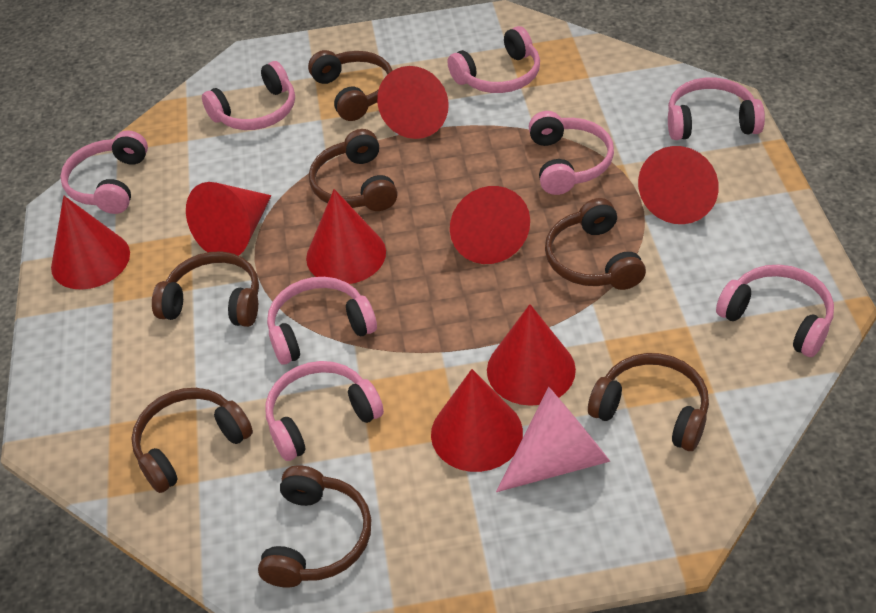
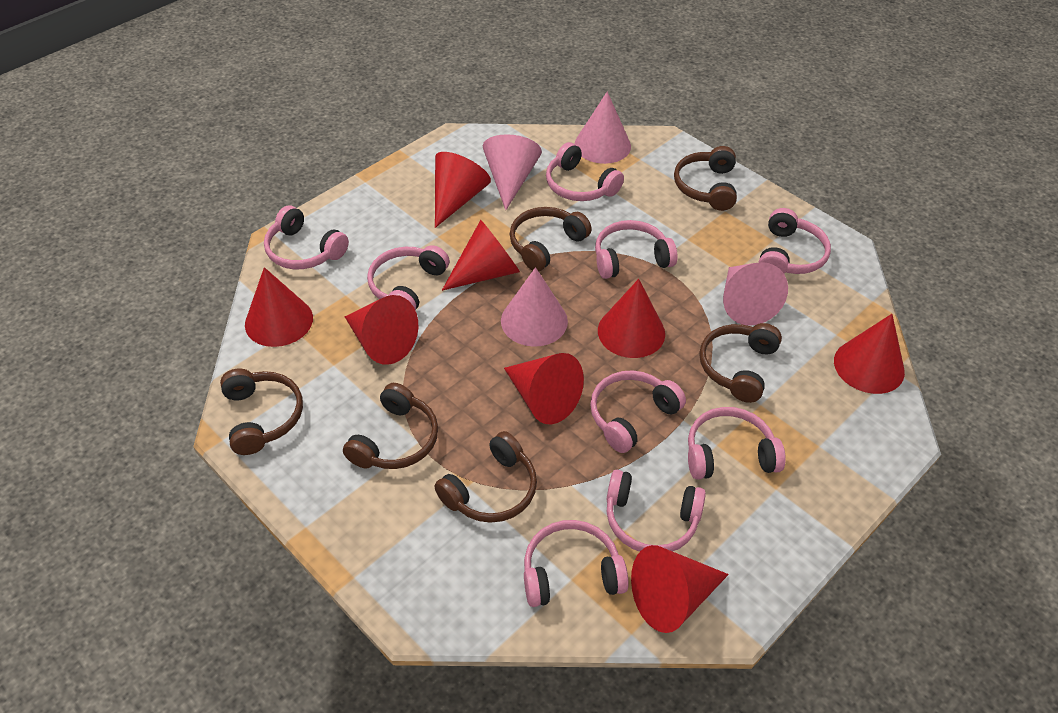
brown headphones: 7 -> 6
pink cone: 1 -> 4
pink headphones: 8 -> 9

